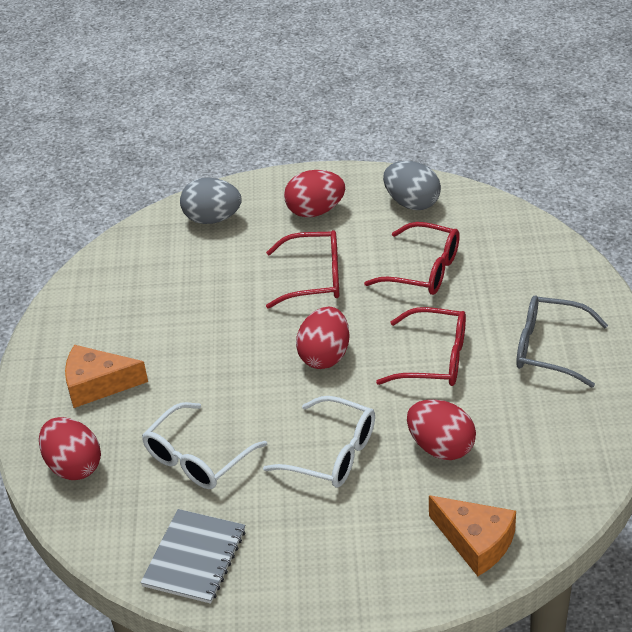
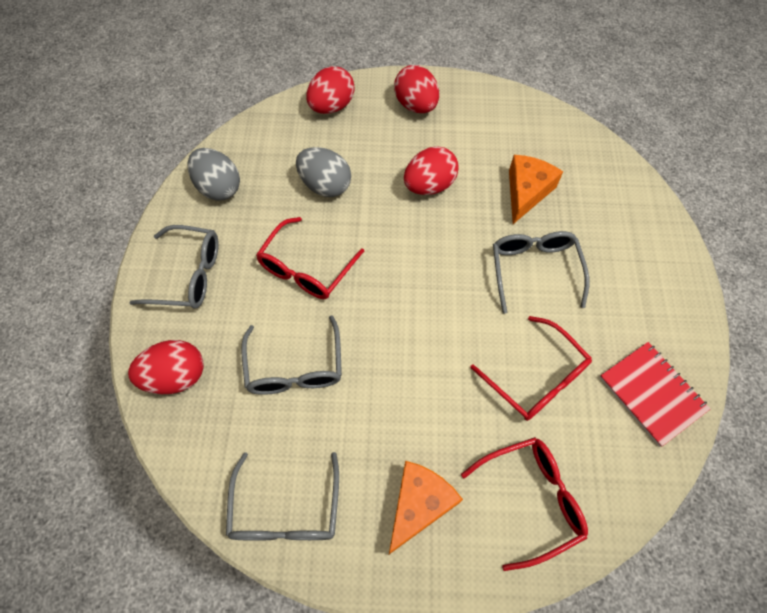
grey glasses: 1 -> 4
grey notebook: 1 -> 0
red notebook: 0 -> 1
white glasses: 2 -> 0

